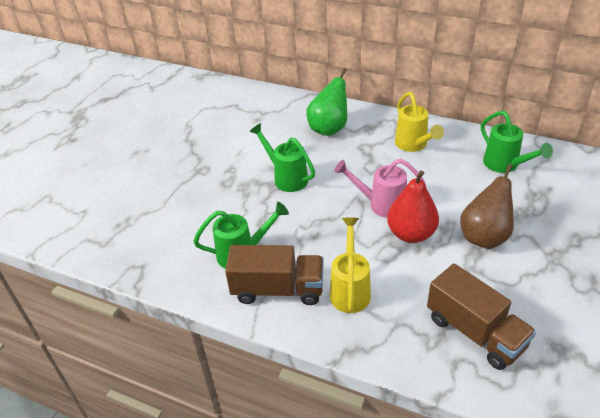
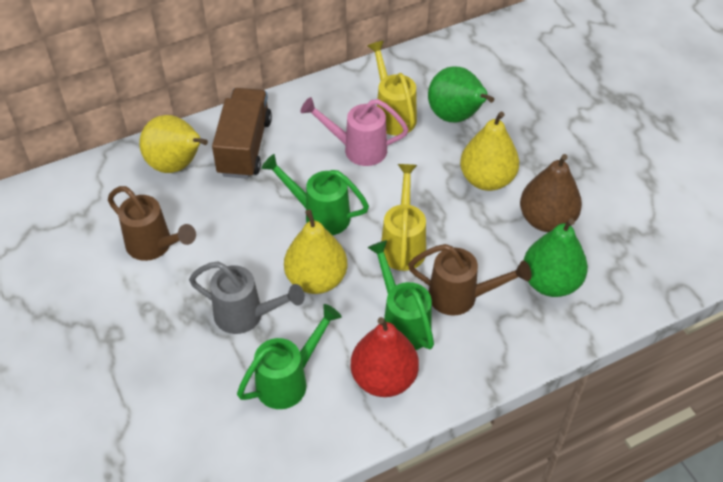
brown truck: 2 -> 1
brown watering can: 0 -> 2
green pear: 1 -> 2
grey watering can: 0 -> 1
yellow pear: 0 -> 3

